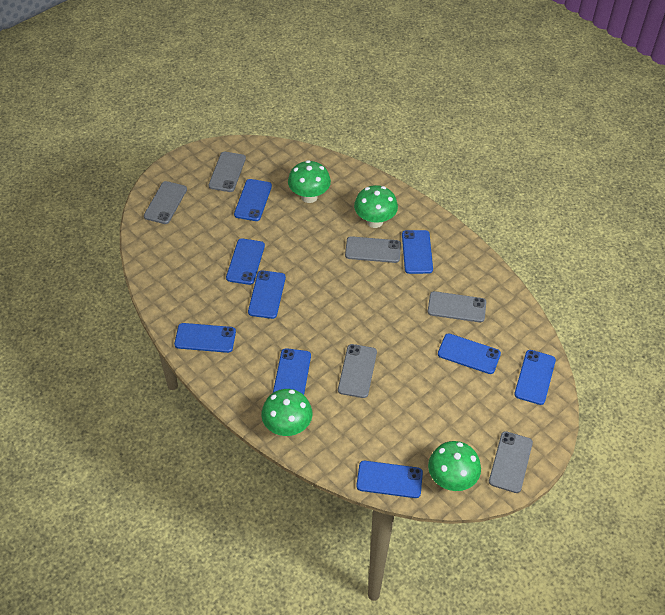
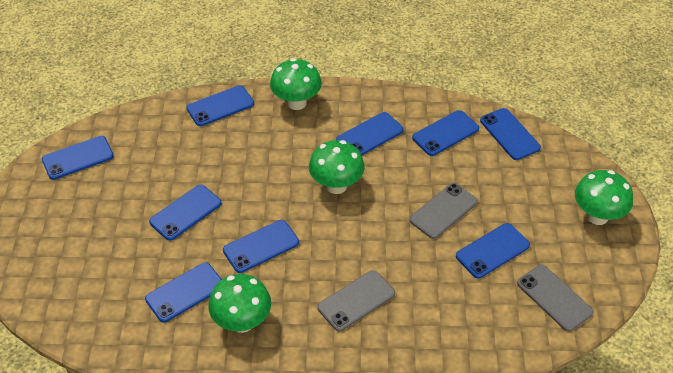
grey phone: 6 -> 3

